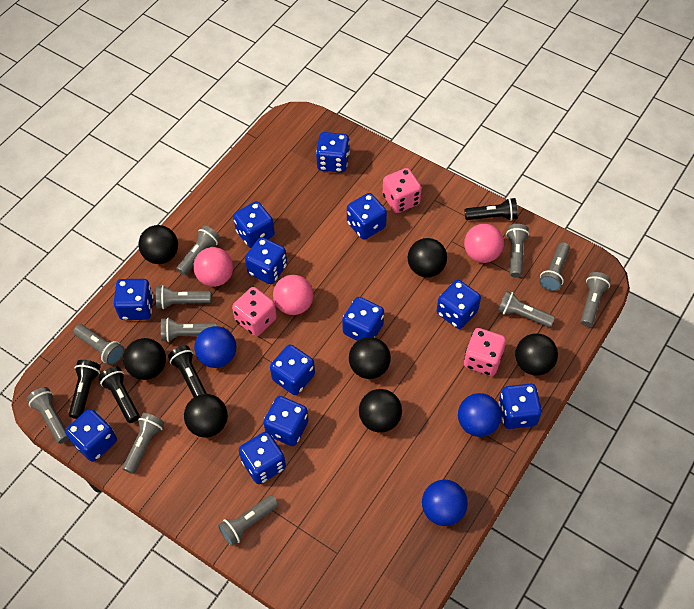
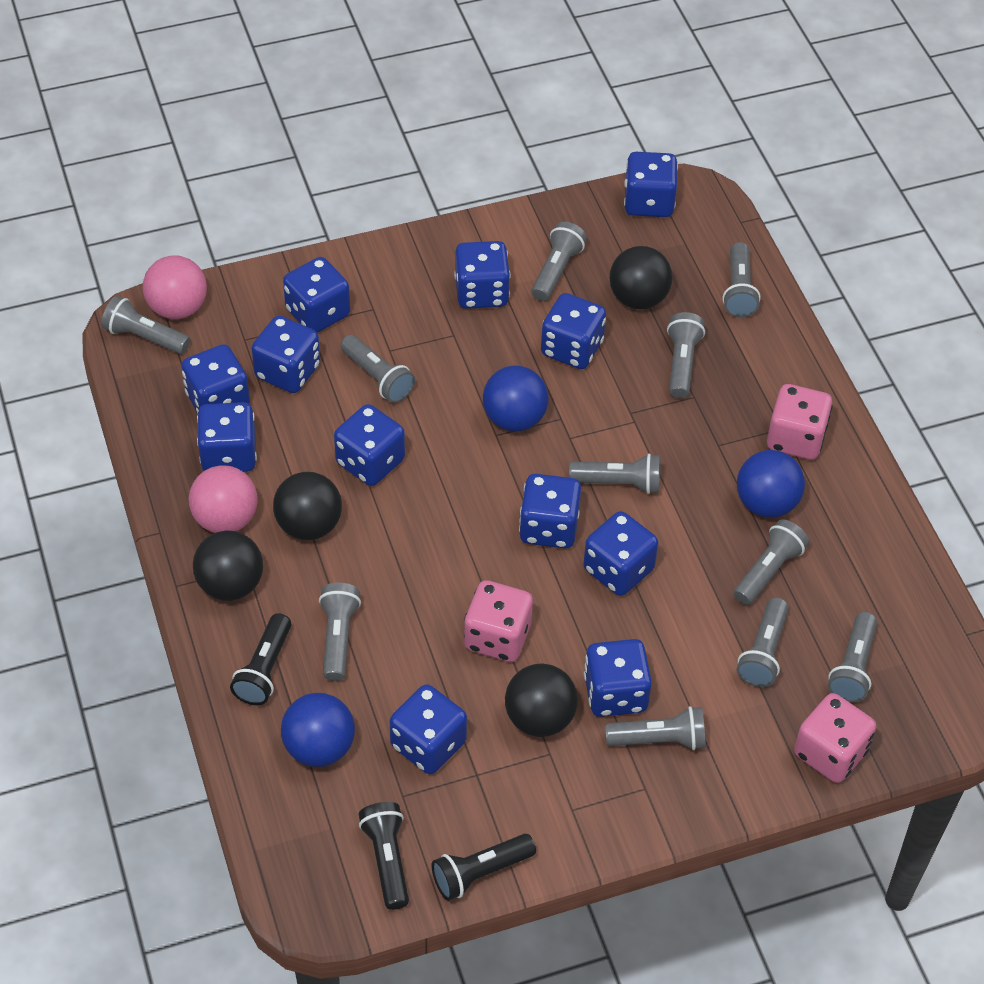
black ball: 7 -> 4
black flashlight: 4 -> 3
pink ball: 3 -> 2

